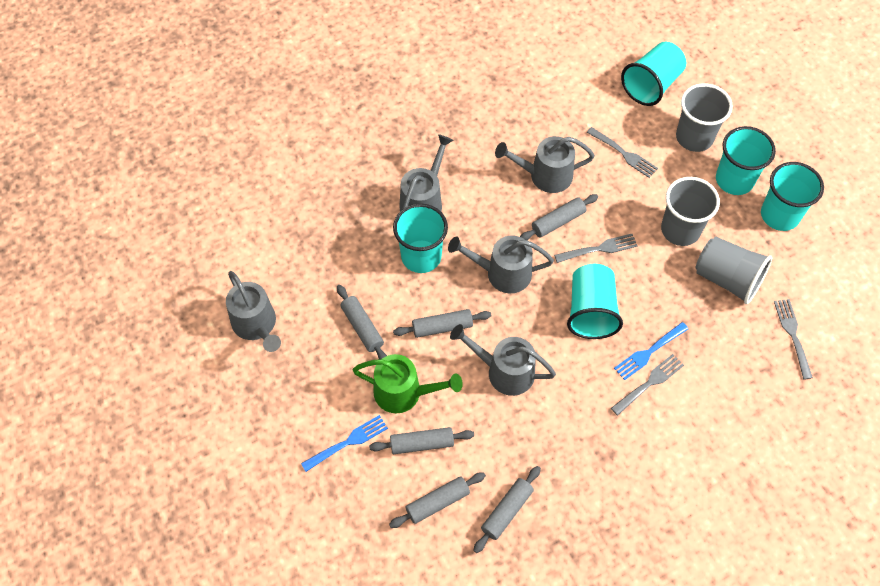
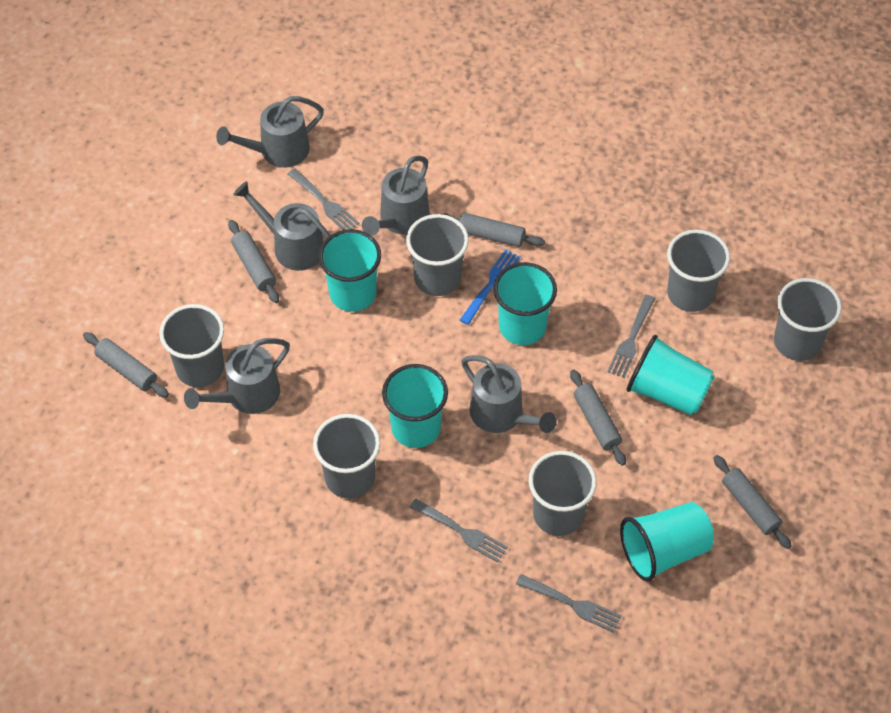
blue fork: 2 -> 1
green watering can: 1 -> 0
grey cup: 3 -> 6
grey rolling pin: 6 -> 5

